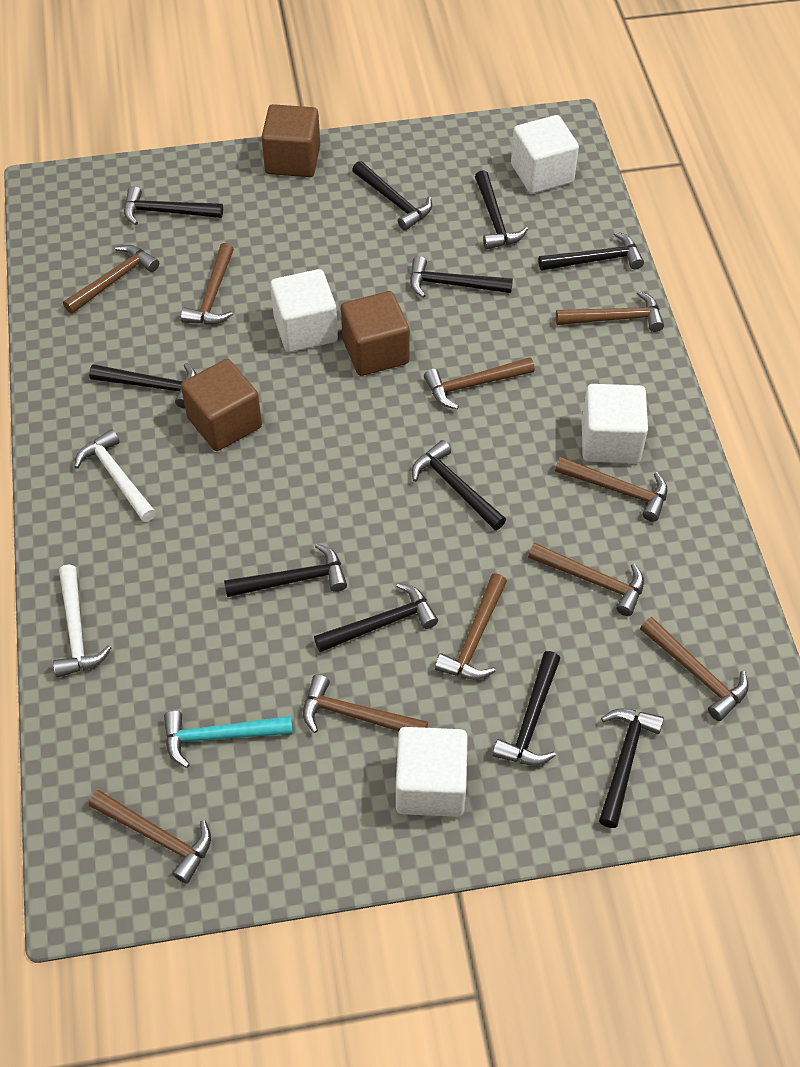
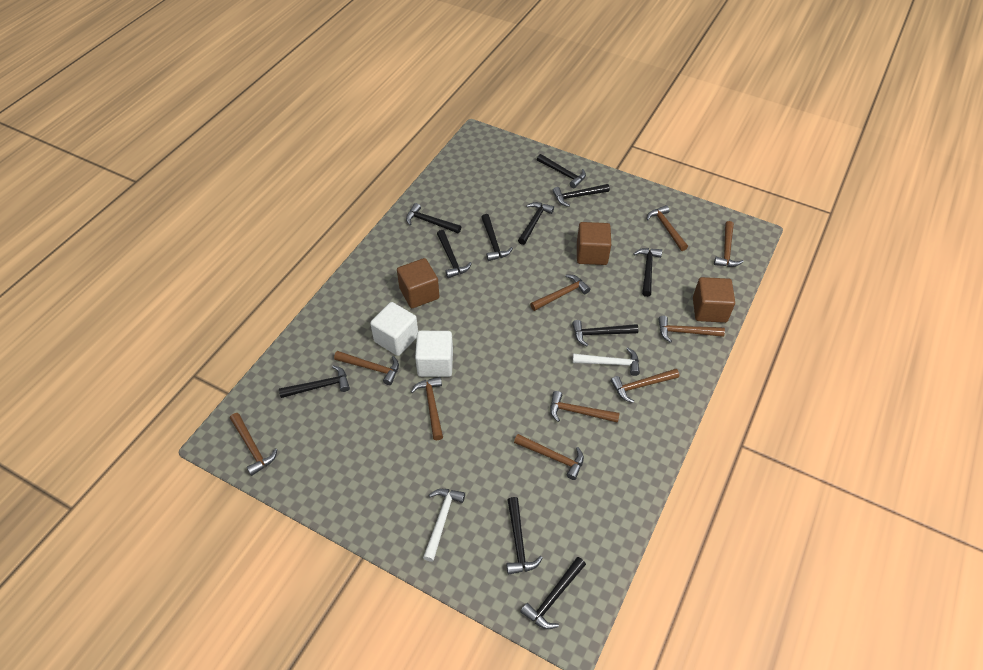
turquoise hammer: 1 -> 0
white cube: 4 -> 2

